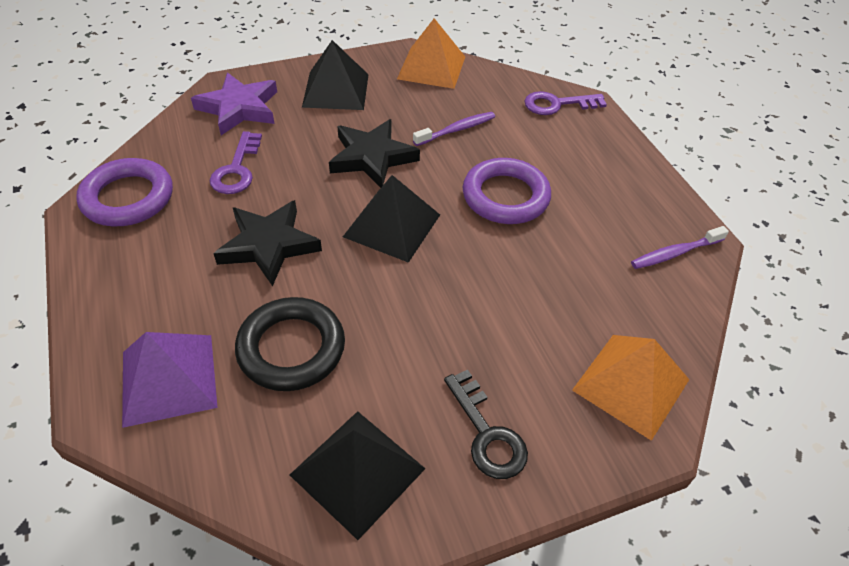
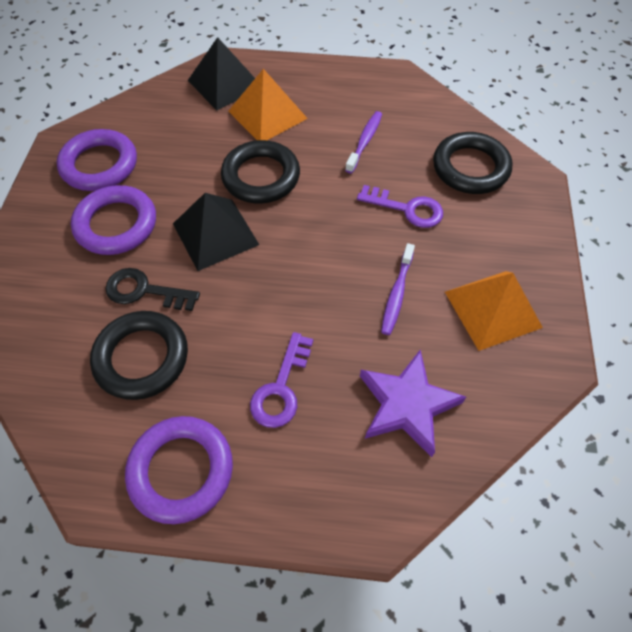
black pyramid: 3 -> 2
black ring: 1 -> 3
black star: 2 -> 0
purple pyramid: 1 -> 0
purple ring: 2 -> 3

